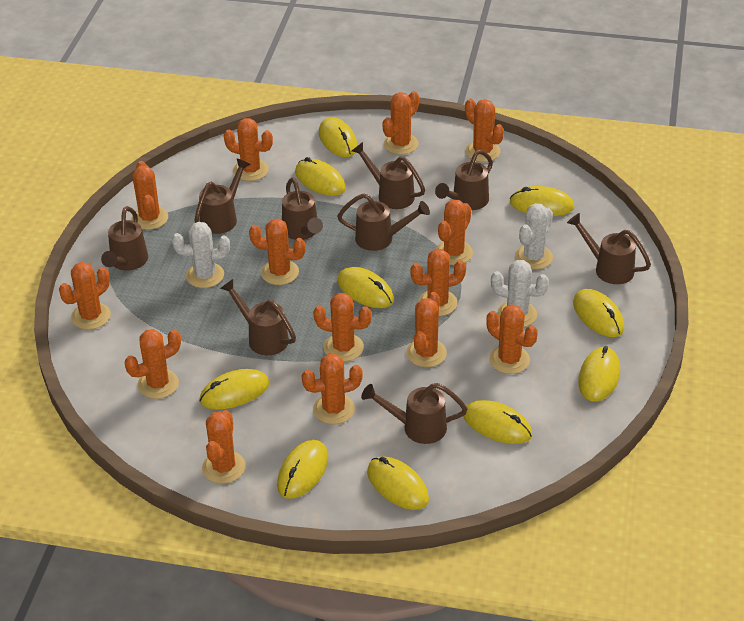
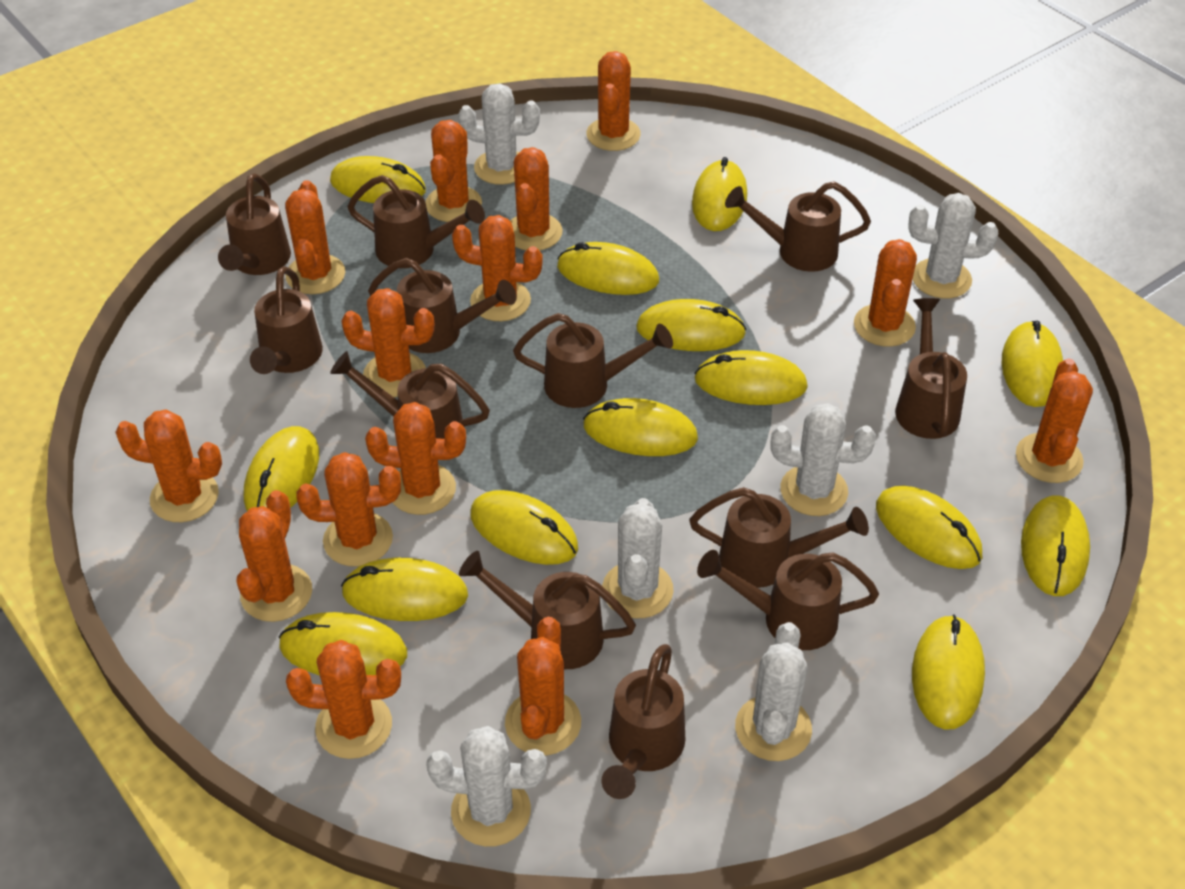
brown watering can: 9 -> 12
white cactus: 3 -> 6
yellow mouse: 10 -> 14

